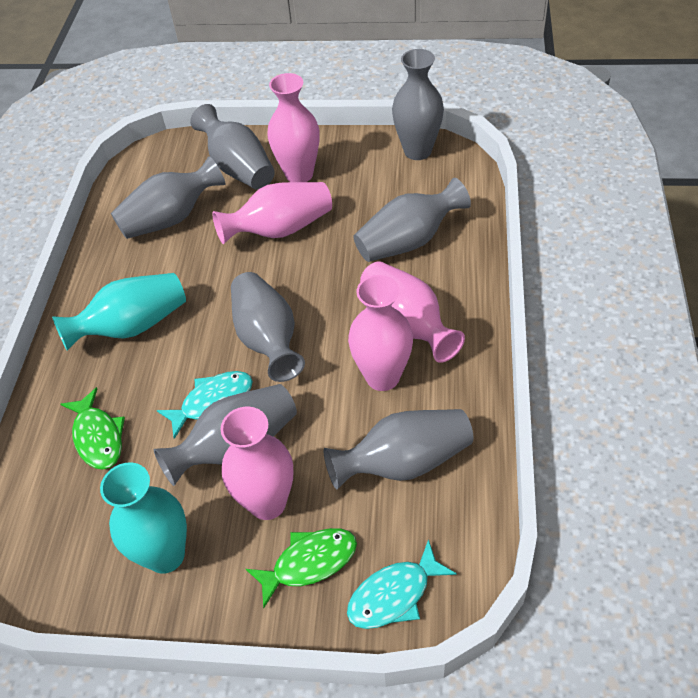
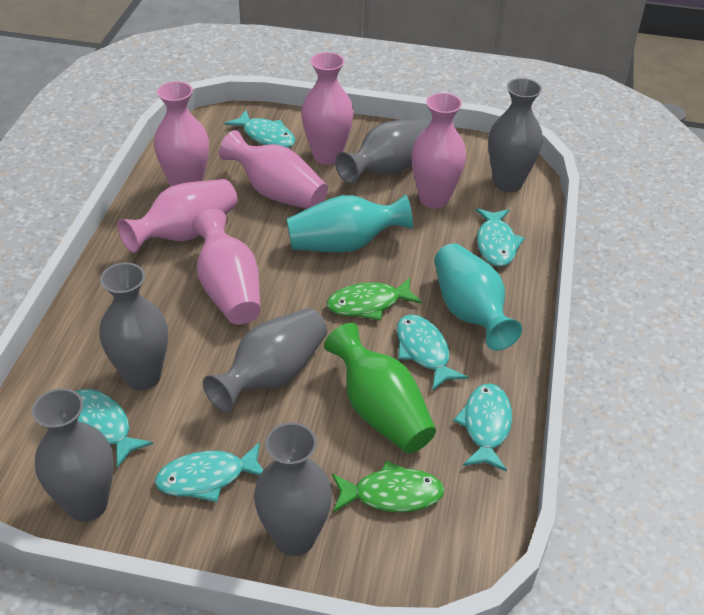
green vase: 0 -> 1
grey vase: 7 -> 6
pink vase: 5 -> 6
turquoise fish: 2 -> 6

